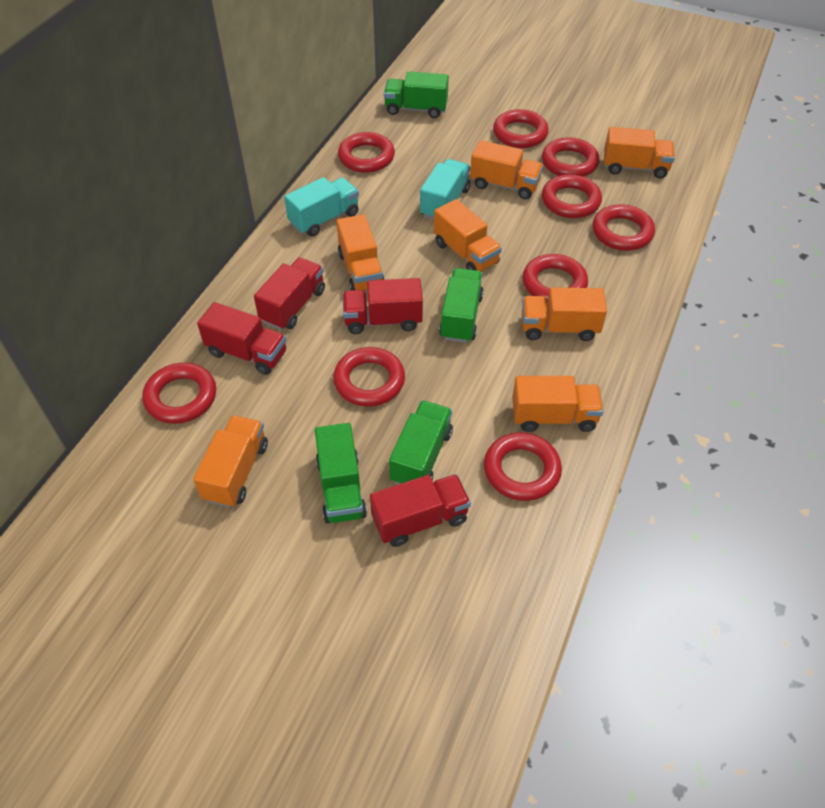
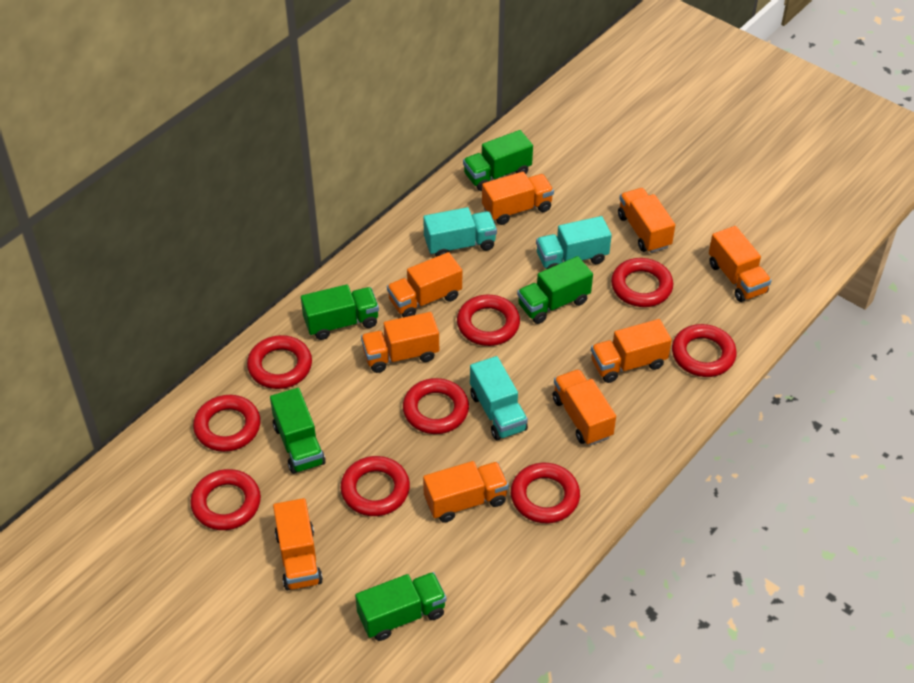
green truck: 4 -> 5
orange truck: 7 -> 9
red truck: 4 -> 0
turquoise truck: 2 -> 3

